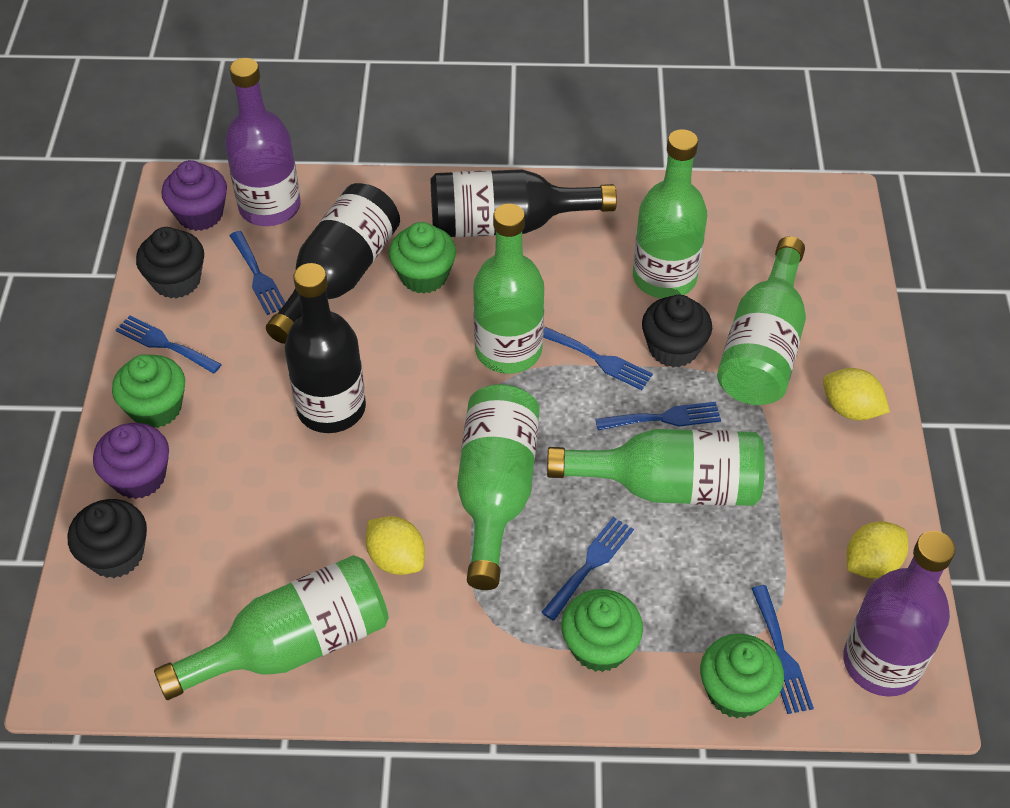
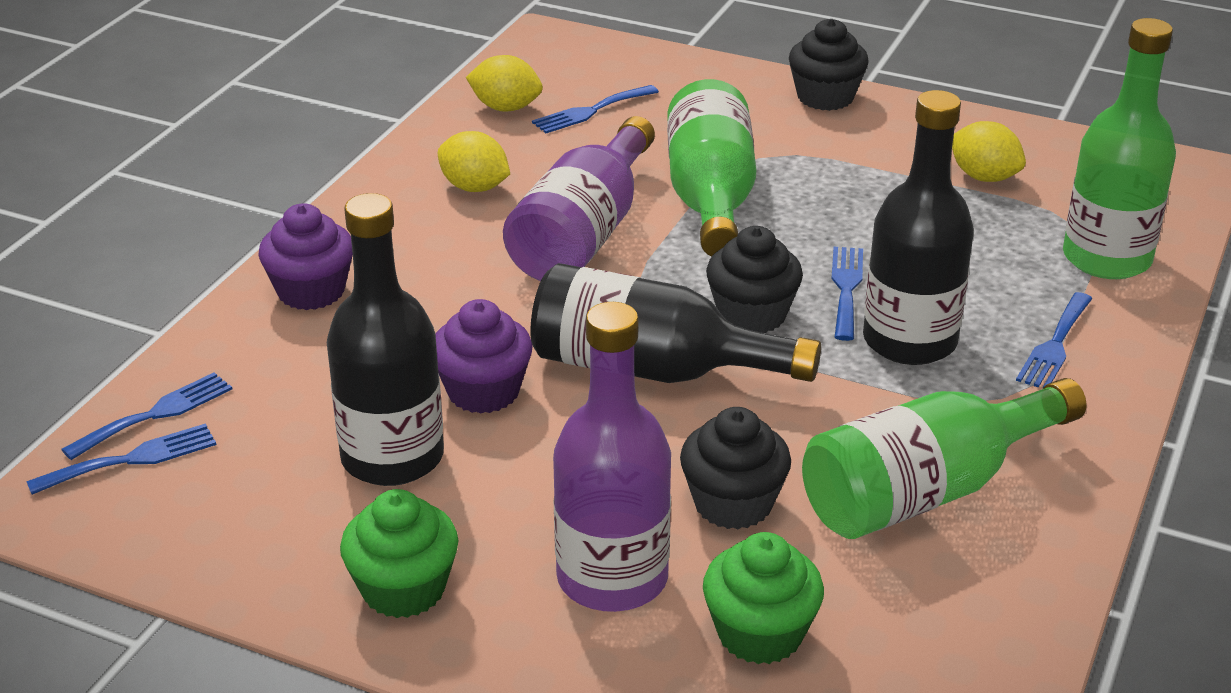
blue fork: 6 -> 5
green bottle: 6 -> 3
green cupcake: 4 -> 2

